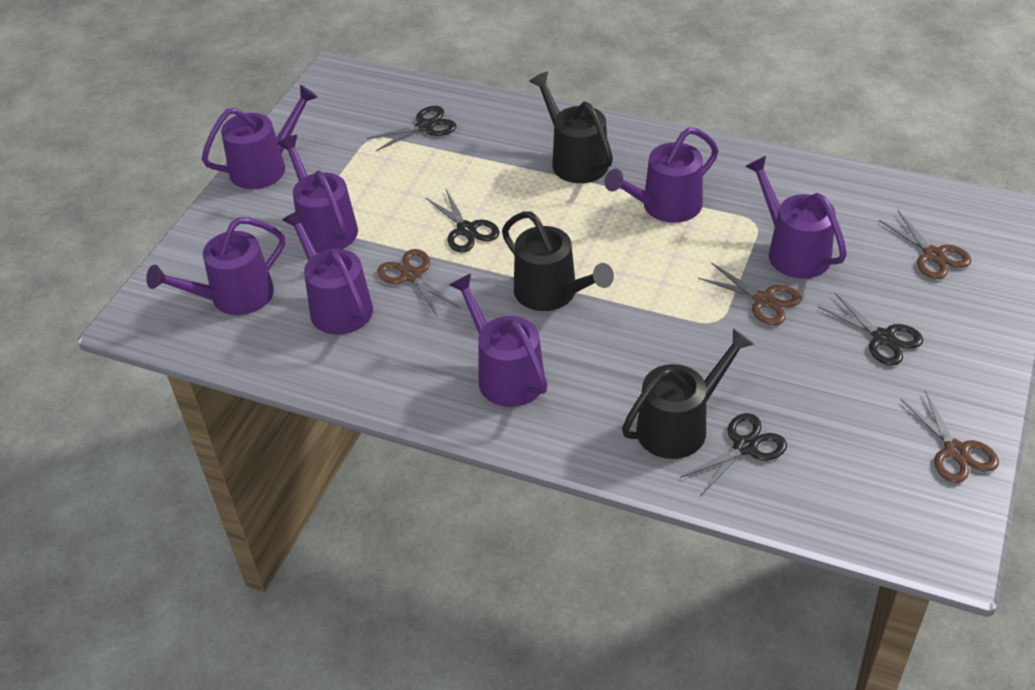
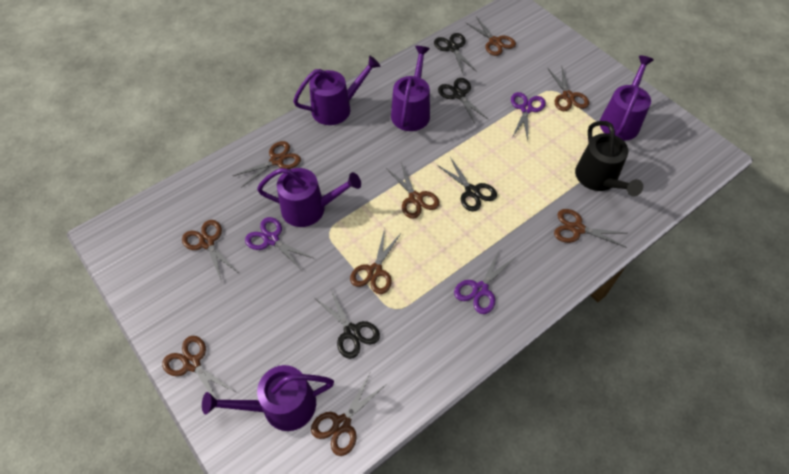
black watering can: 3 -> 1
brown scissors: 4 -> 9
purple scissors: 0 -> 3
purple watering can: 7 -> 5

